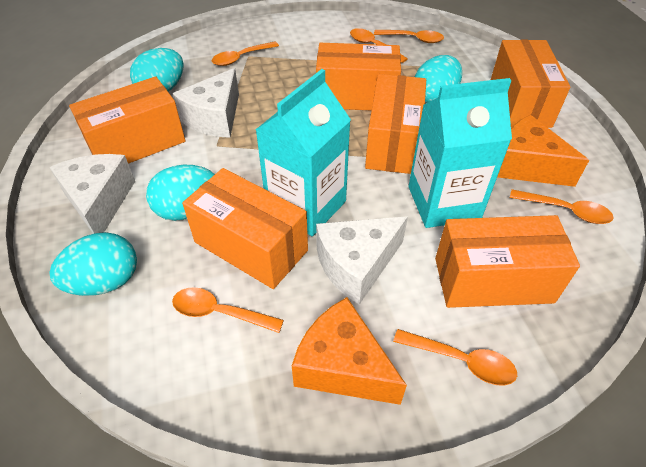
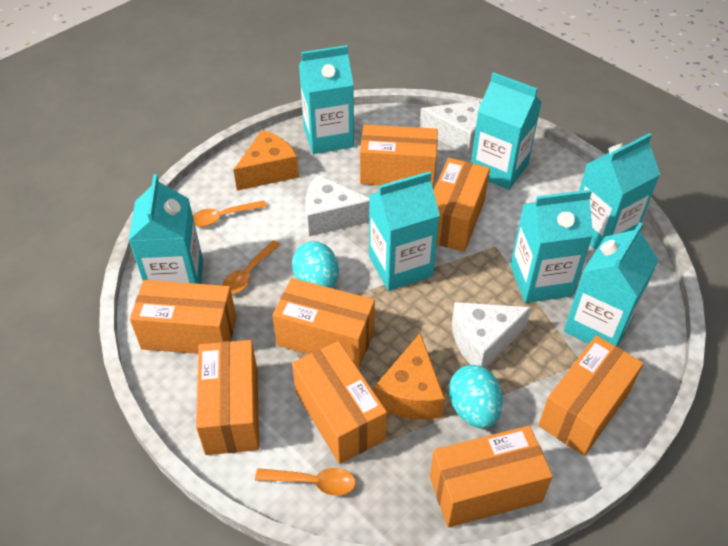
orange box: 6 -> 8
orange spoon: 6 -> 3
turquoise carton: 2 -> 7
turquoise egg: 4 -> 2

